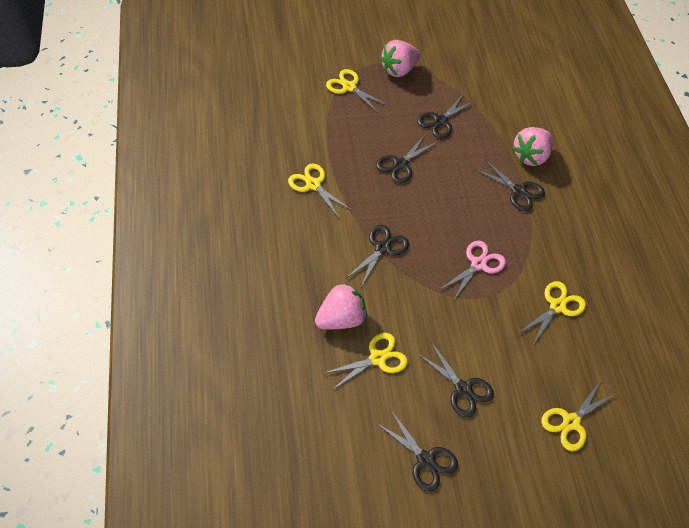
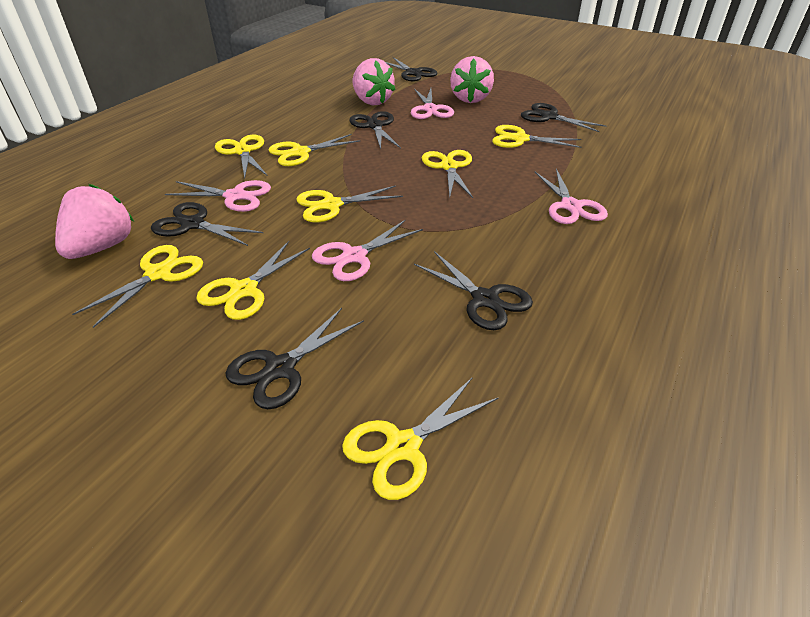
pink scissors: 1 -> 4
yellow scissors: 5 -> 8

